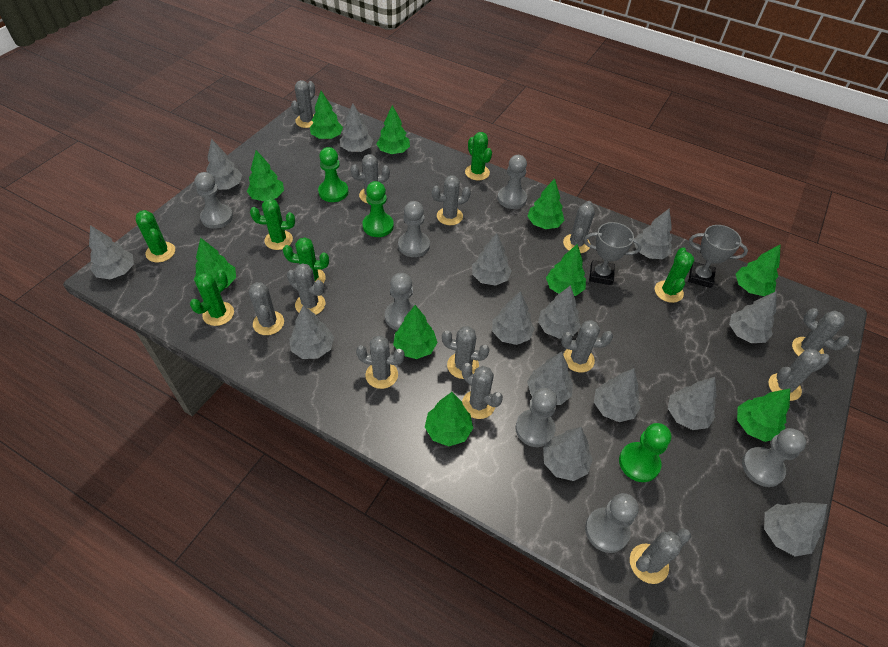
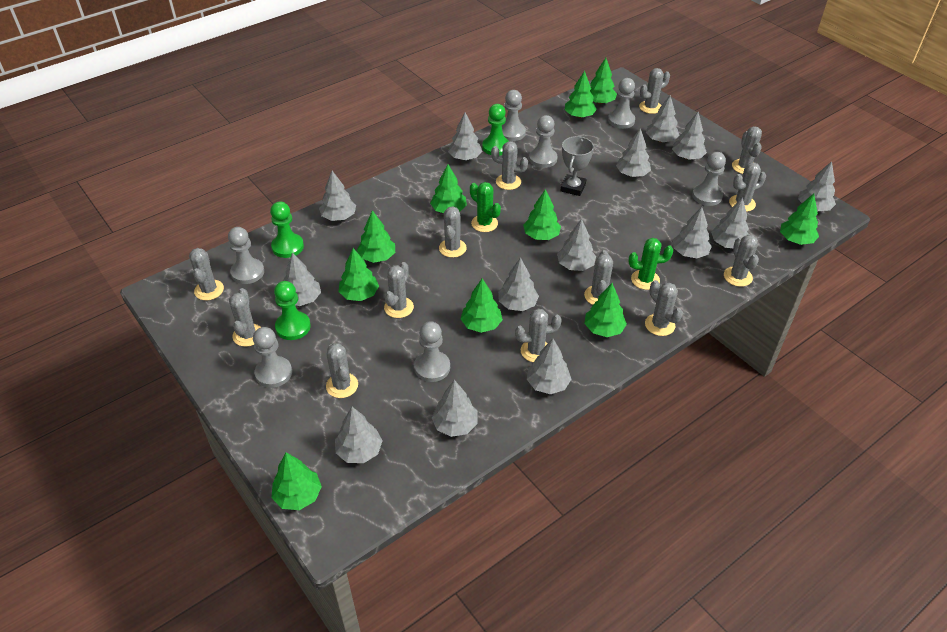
green cactus: 6 -> 2
grey trophy: 2 -> 1

